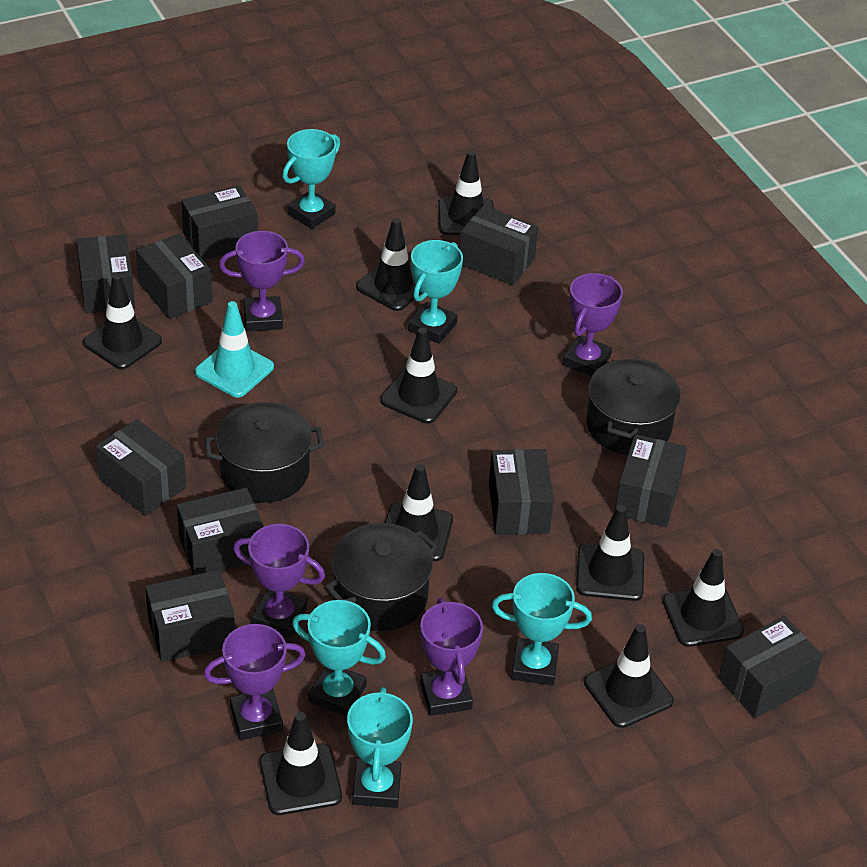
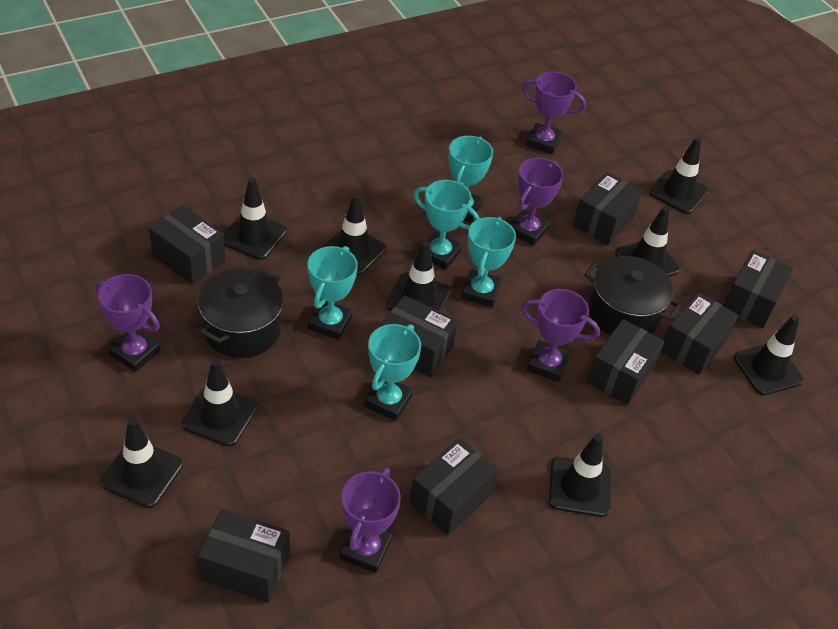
black box: 10 -> 8
black pot: 3 -> 2
turquoise traffic cone: 1 -> 0

